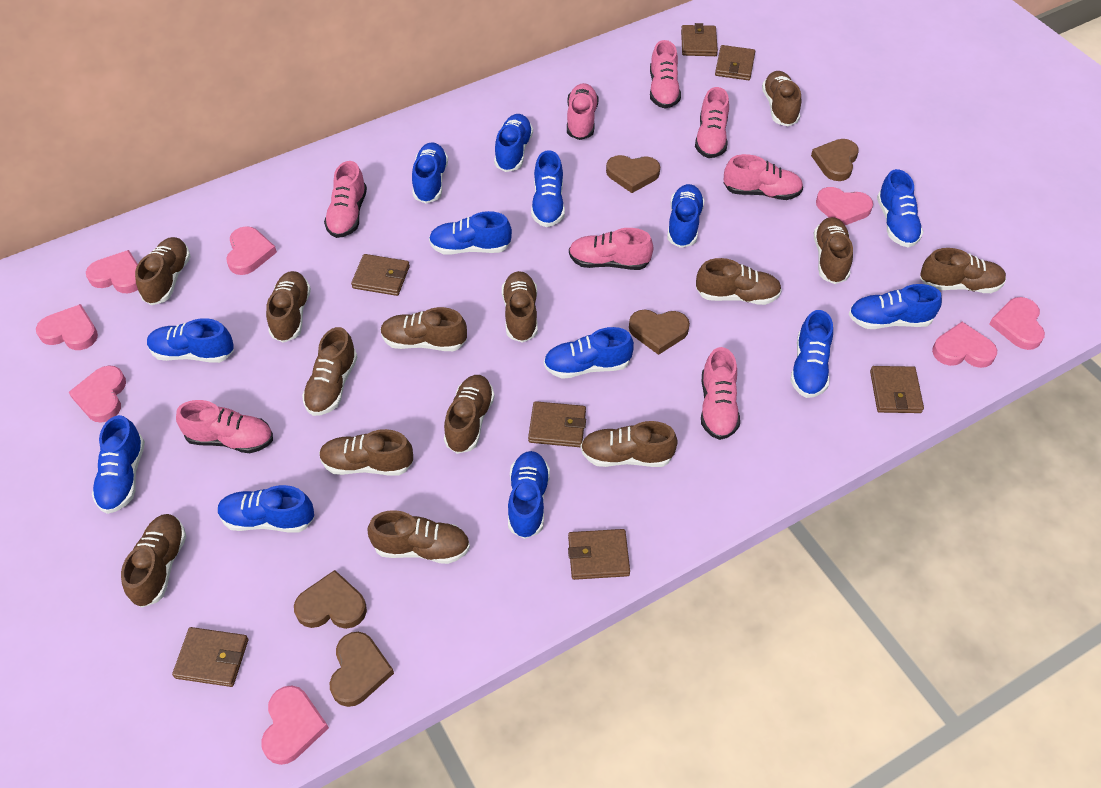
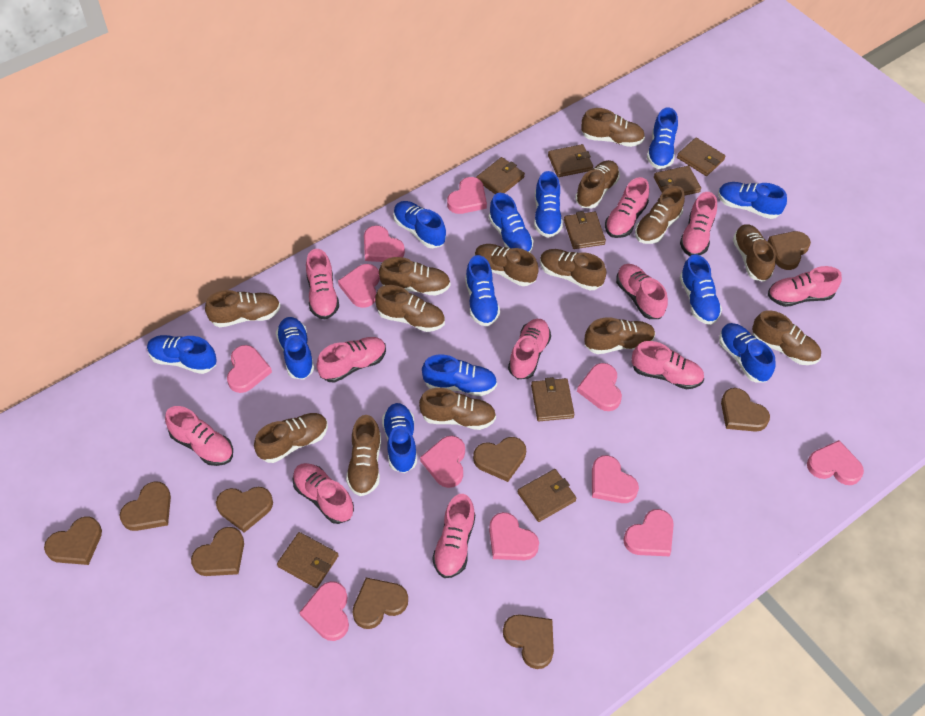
blue shoe: 13 -> 12
brown heart: 5 -> 9
brown wallet: 7 -> 8
pink heart: 8 -> 11
pink shoe: 8 -> 11

